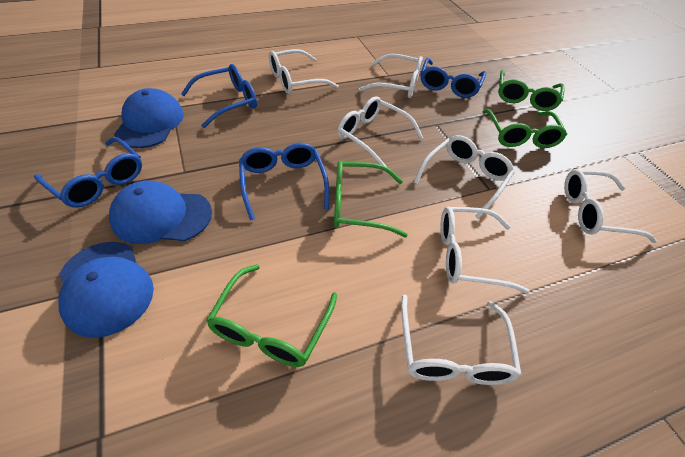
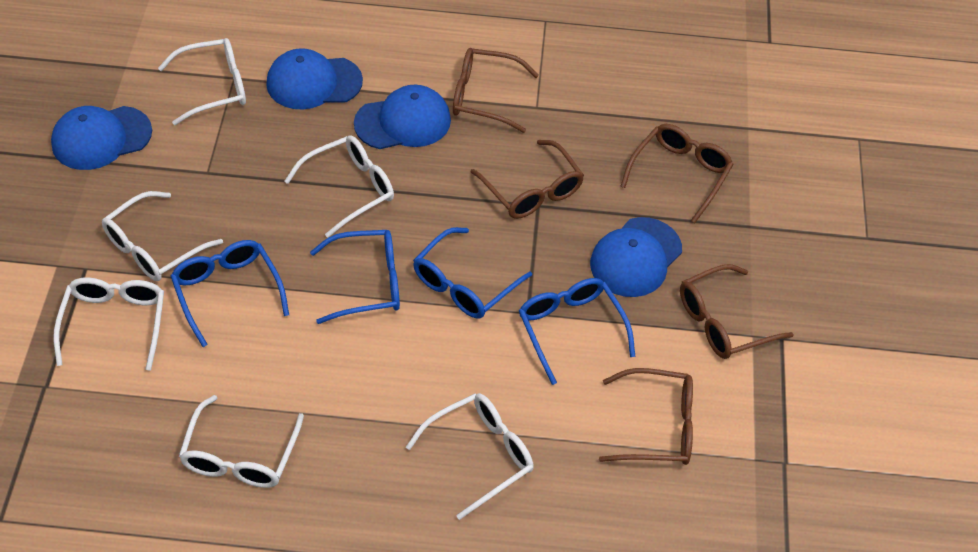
blue cap: 3 -> 4
brown glasses: 0 -> 5
green glasses: 4 -> 0
white glasses: 7 -> 6

